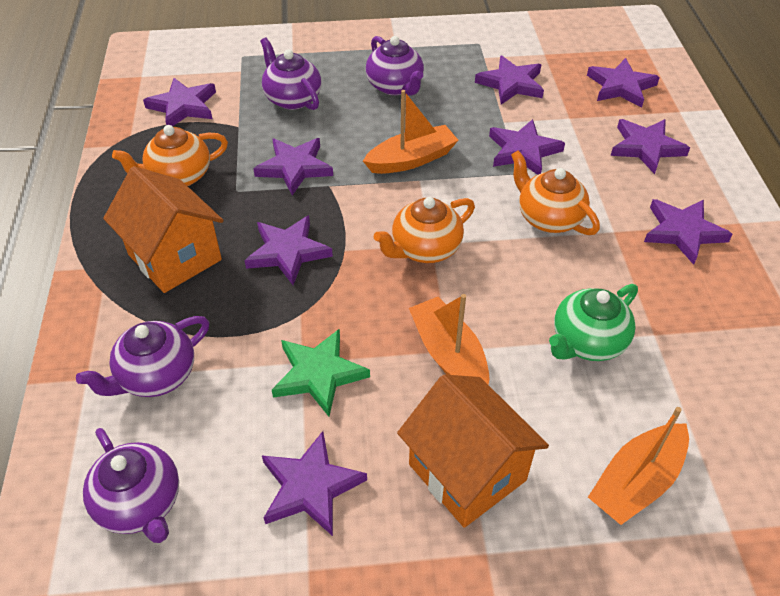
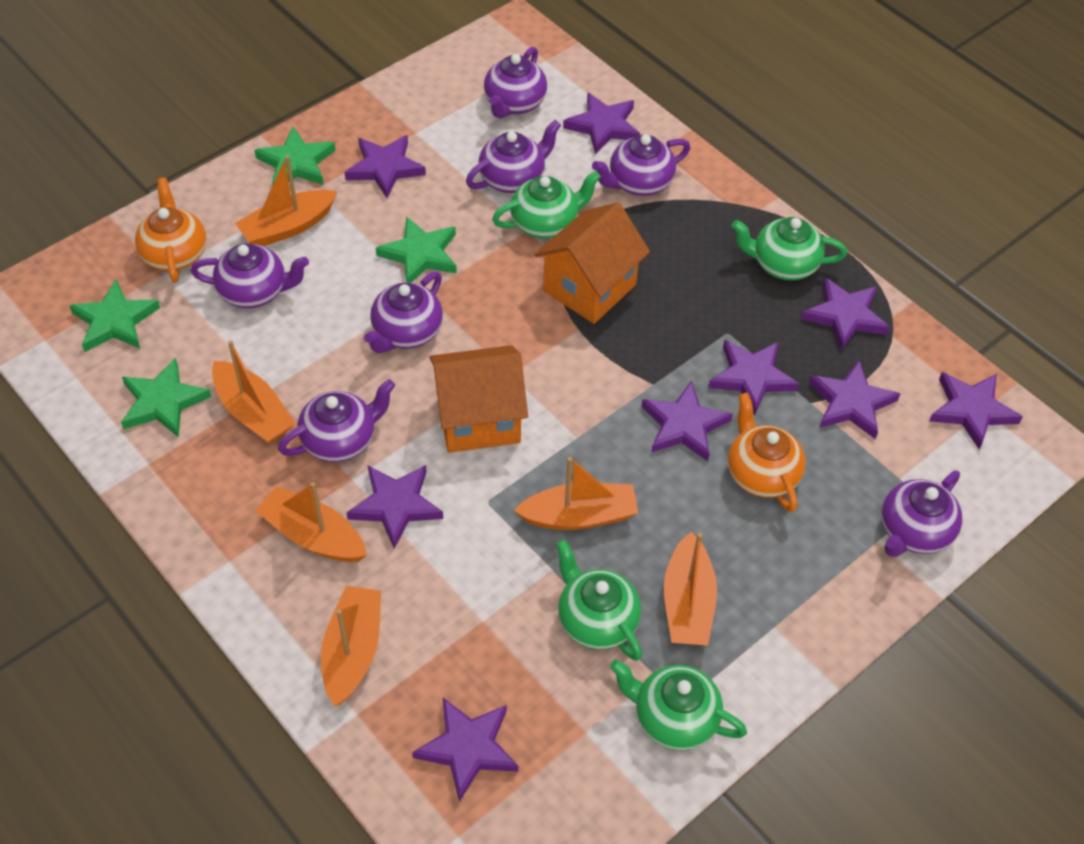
green star: 1 -> 4
green teapot: 1 -> 4
orange boat: 3 -> 6
orange teapot: 3 -> 2
purple teapot: 4 -> 7

